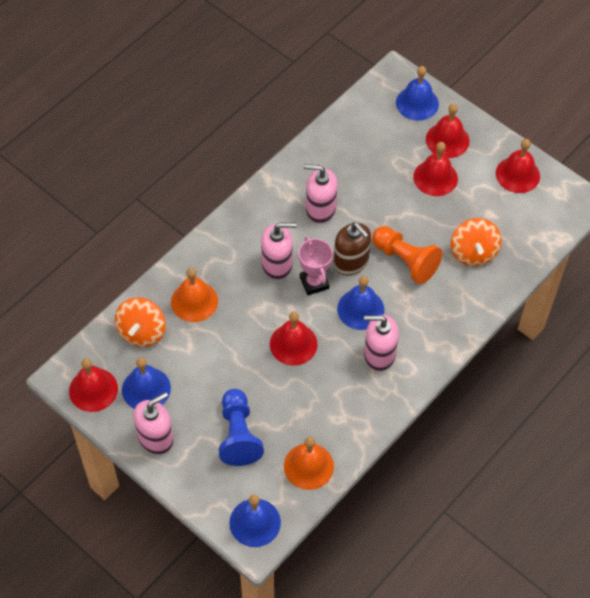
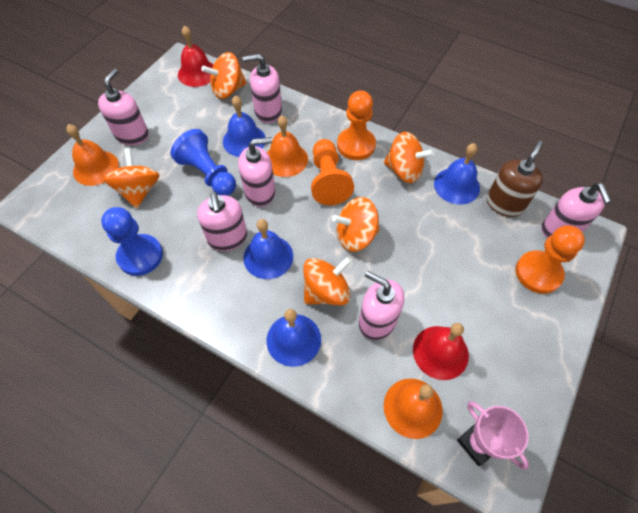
blue pawn: 1 -> 2
orange bell: 2 -> 3
orange pawn: 1 -> 3
orange spinning top: 2 -> 5
pink soap dispenser: 4 -> 6
red bell: 5 -> 2

